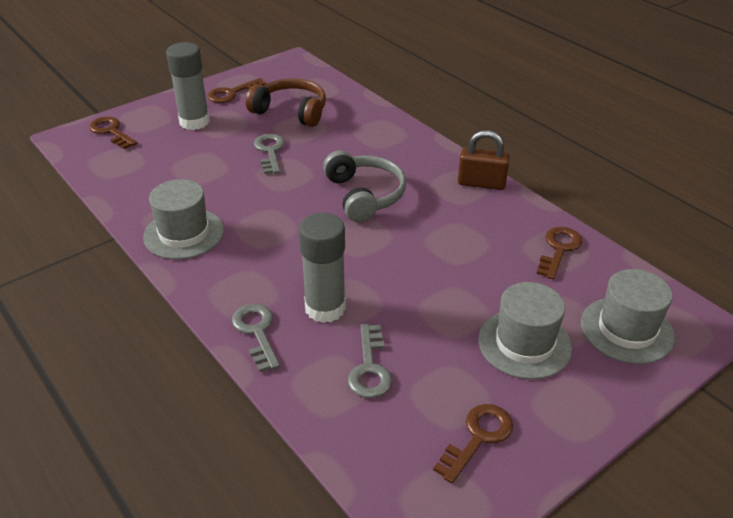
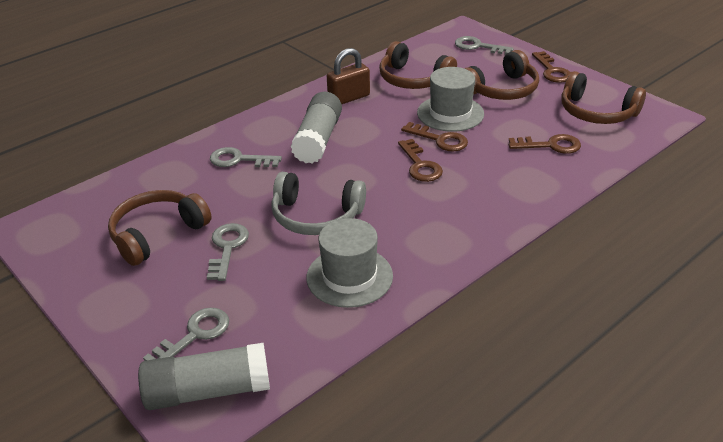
brown headphones: 1 -> 4
grey hat: 3 -> 2
grey key: 3 -> 4

